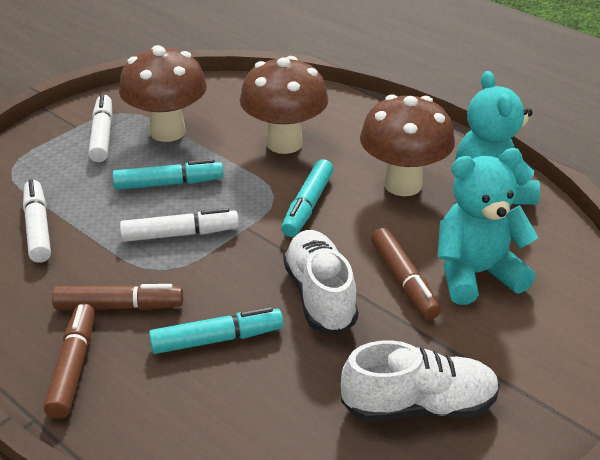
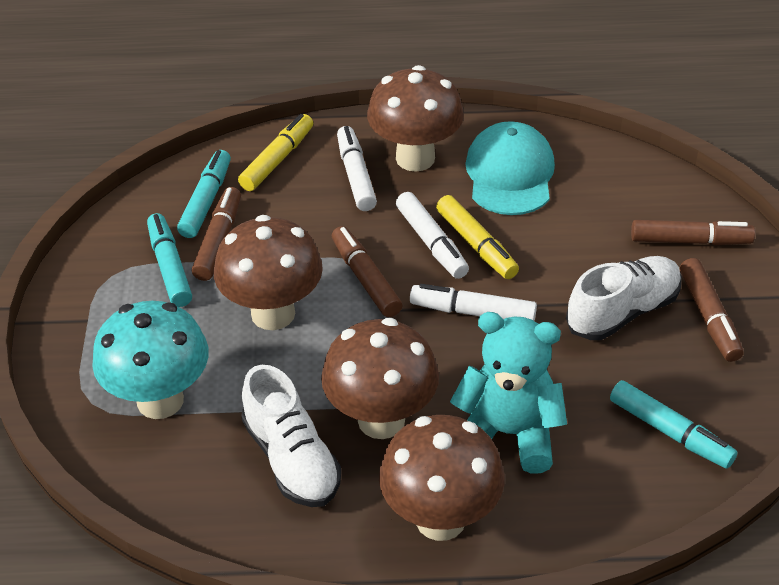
brown marker: 3 -> 4
brown mushroom: 3 -> 4
turquoise cap: 0 -> 1
turquoise mushroom: 0 -> 1
turquoise teddy bear: 2 -> 1
yellow marker: 0 -> 2

